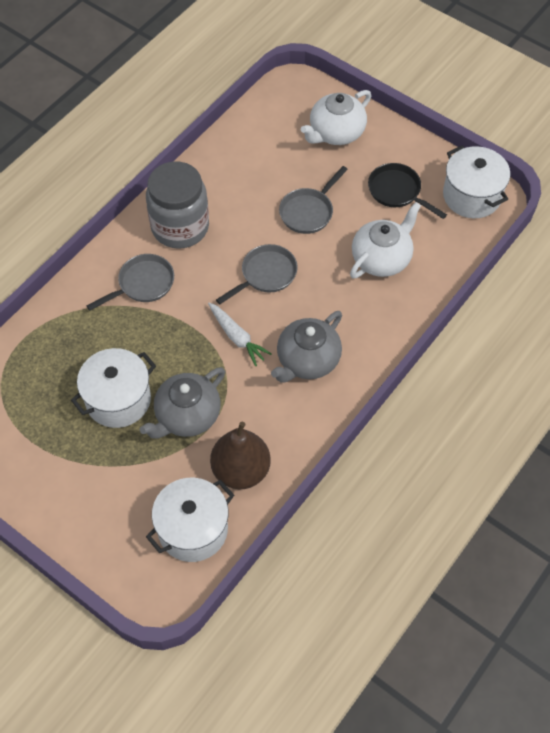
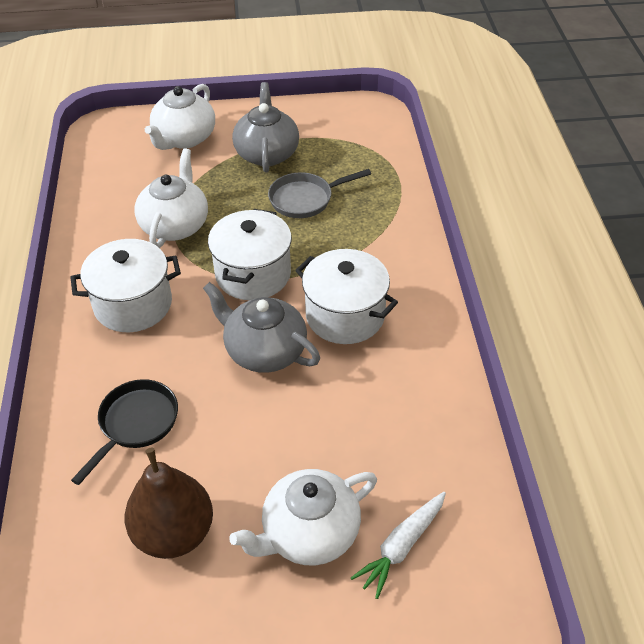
grey jar: 1 -> 0
grey pan: 3 -> 1
white teapot: 2 -> 3

